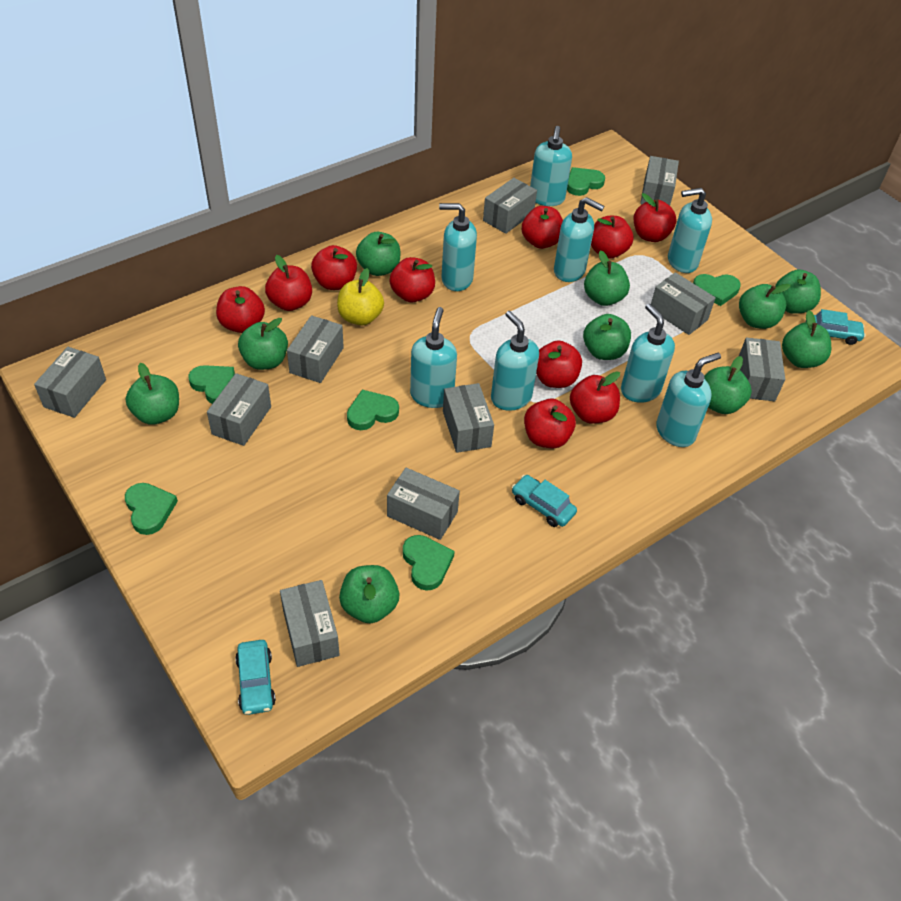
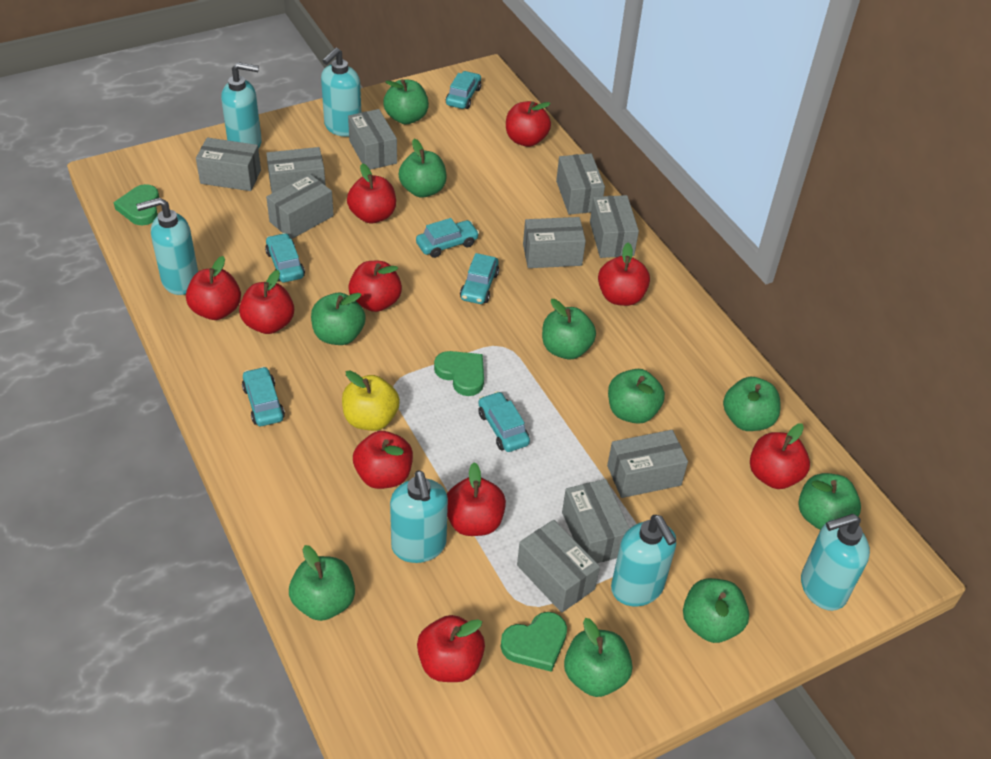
green heart: 6 -> 3
turquoise car: 3 -> 6
turquoise soap dispenser: 8 -> 6

